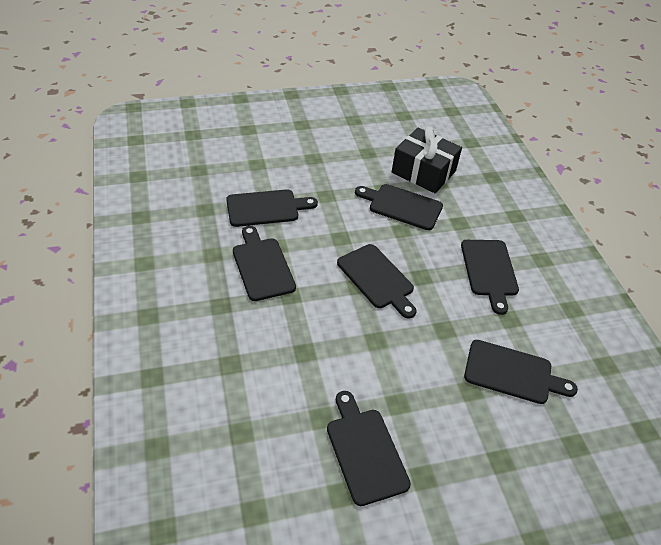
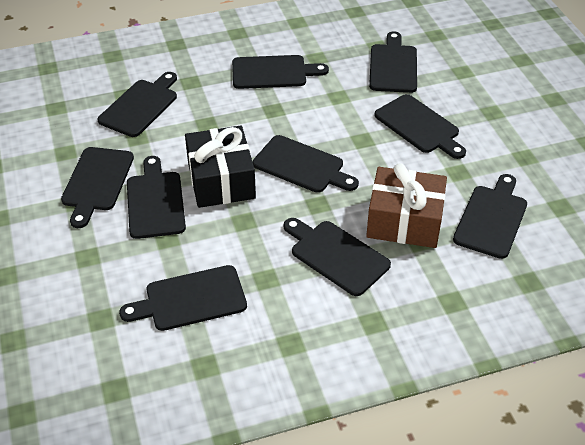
black cutting board: 7 -> 10
brown gift: 0 -> 1

